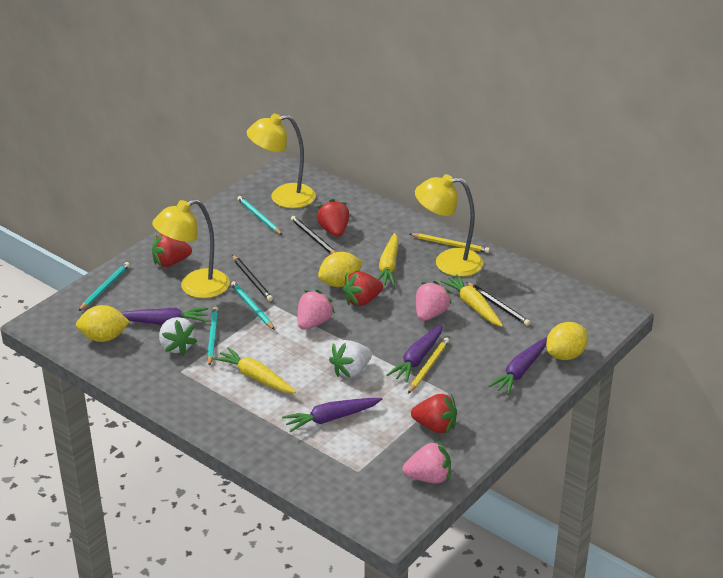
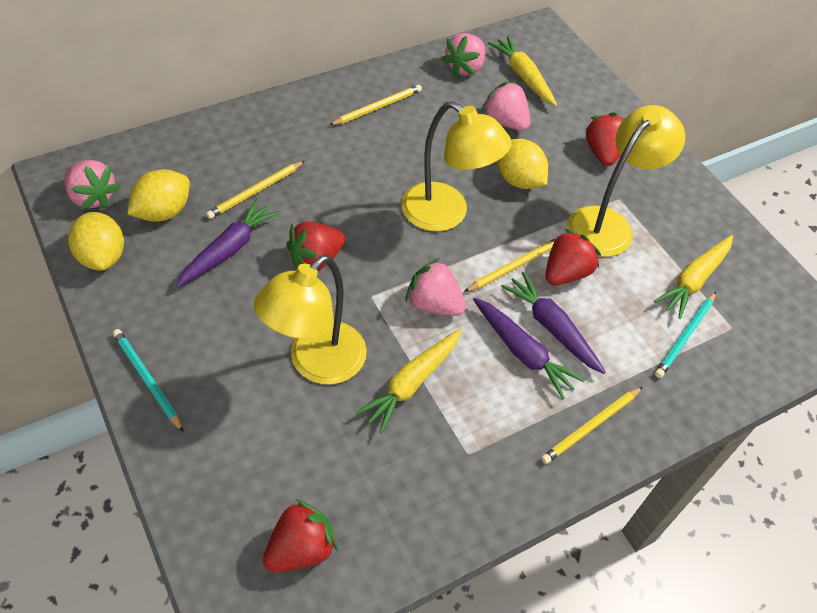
black pencil: 3 -> 0
pink strawberry: 3 -> 4
purple carrot: 4 -> 3
turquoise pencil: 4 -> 2
white strawberry: 2 -> 0
yellow pencil: 2 -> 4

